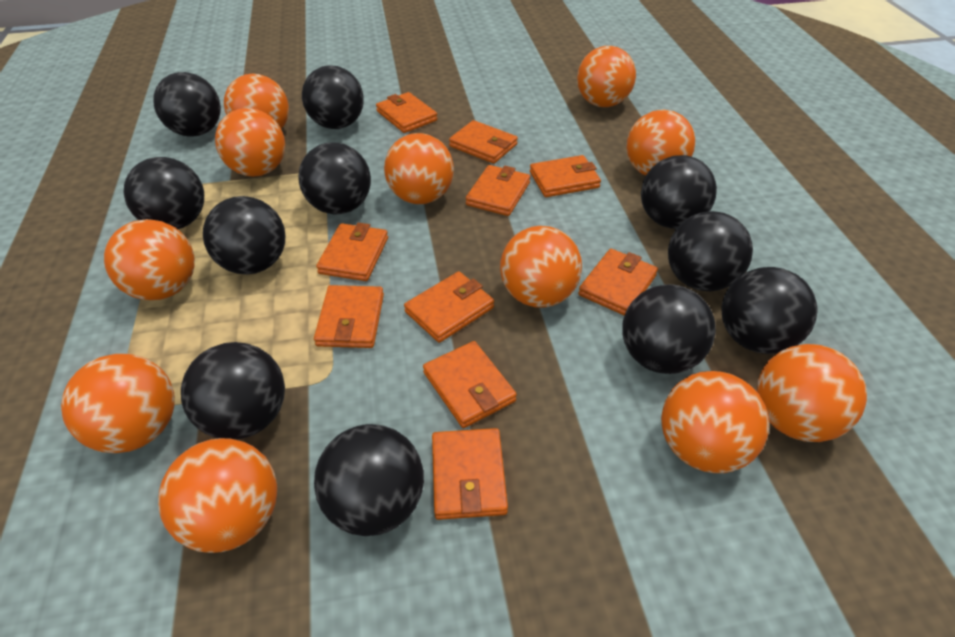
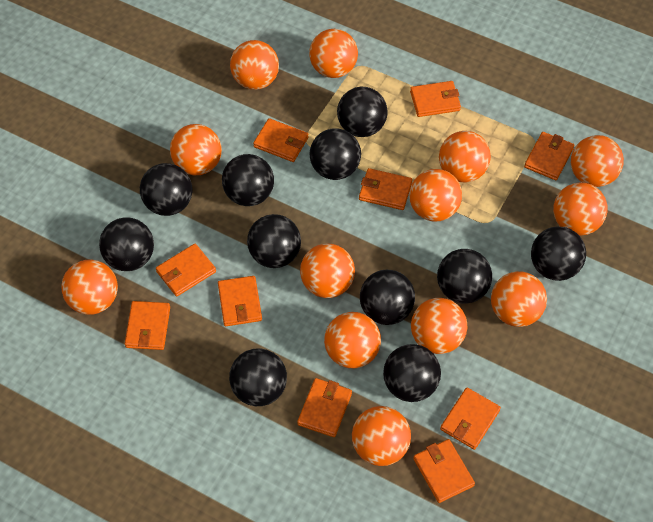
orange ball: 11 -> 13

